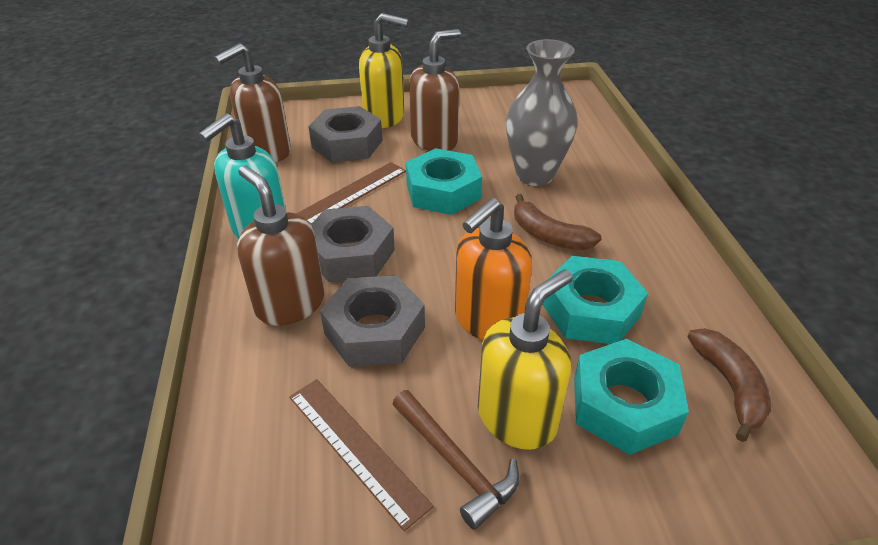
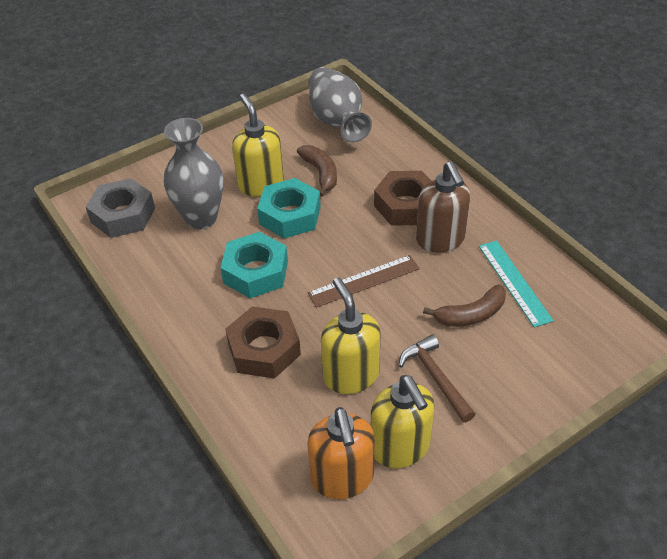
brown nut: 0 -> 2
brown ruler: 2 -> 1
brown soap dispenser: 3 -> 1
grey nut: 3 -> 1
grey vase: 1 -> 2
turquoise nut: 3 -> 2
turquoise ruler: 0 -> 1
turquoise soap dispenser: 1 -> 0
yellow soap dispenser: 2 -> 3

